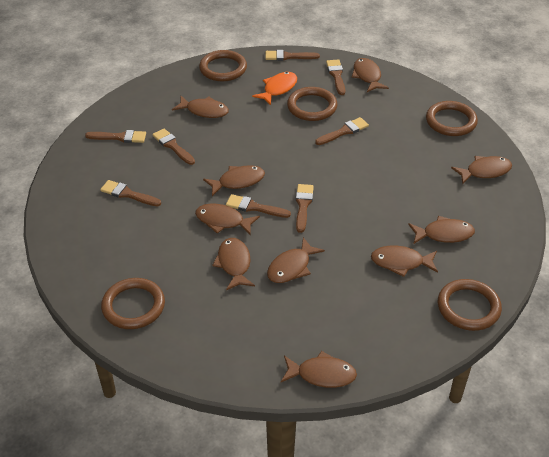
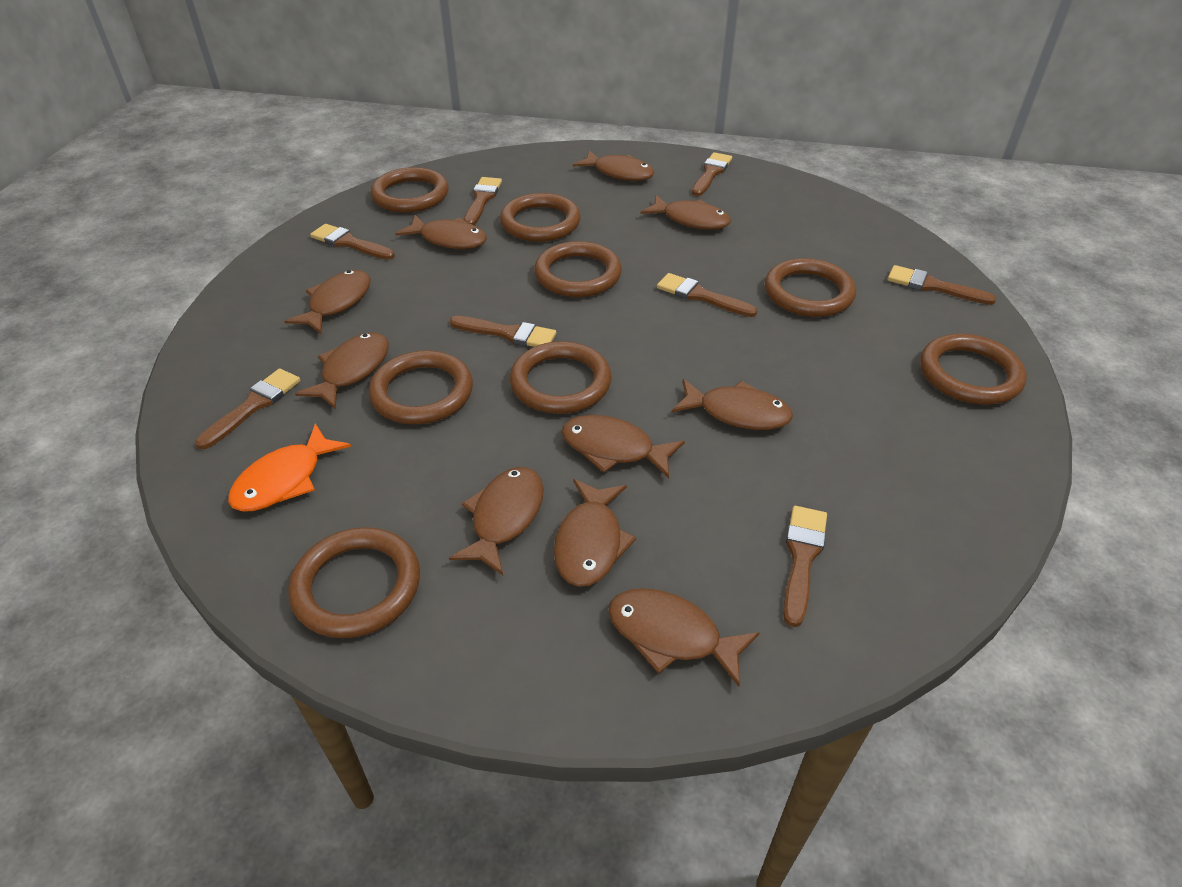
brown ring: 5 -> 8

